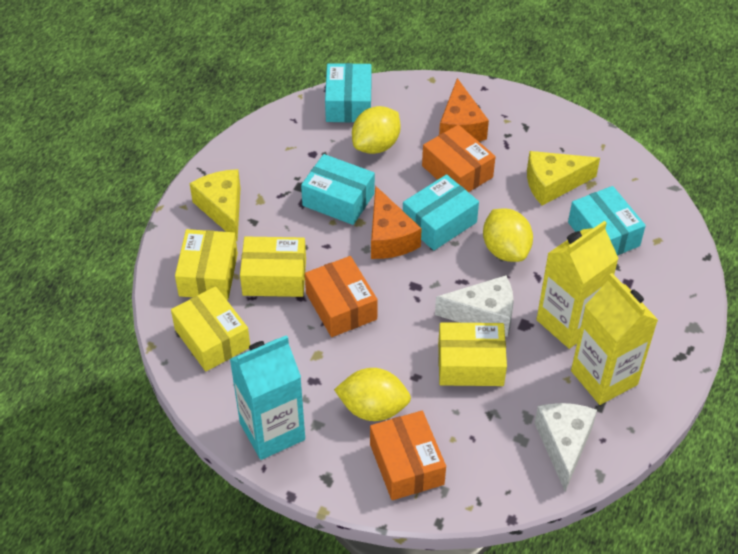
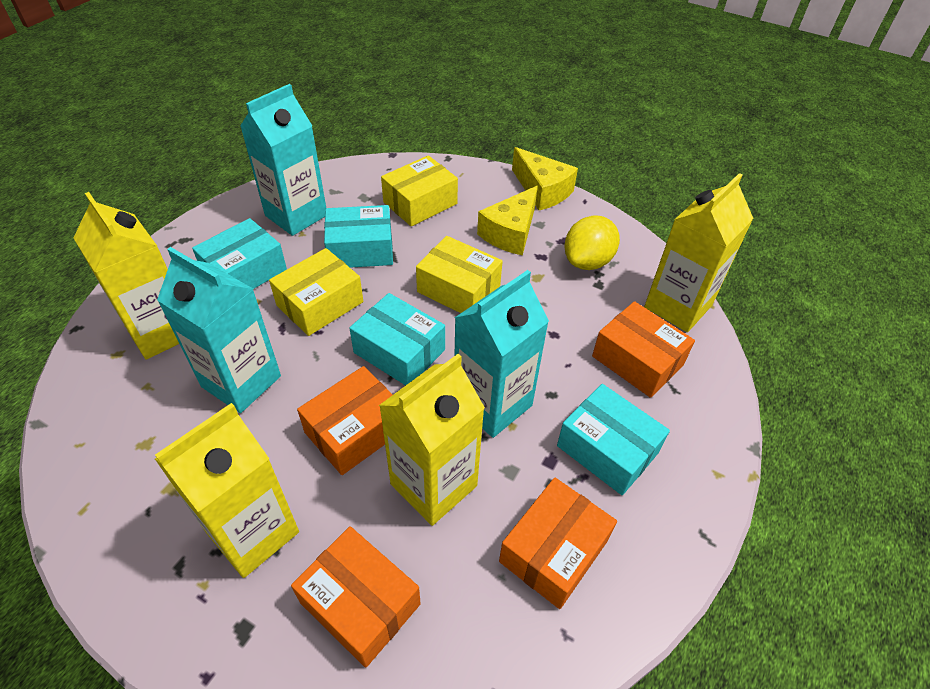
orange box: 3 -> 4
orange cheese: 2 -> 0
turquoise carton: 1 -> 3
white cheese: 2 -> 0
yellow box: 4 -> 3
yellow carton: 2 -> 4
yellow lemon: 3 -> 1

